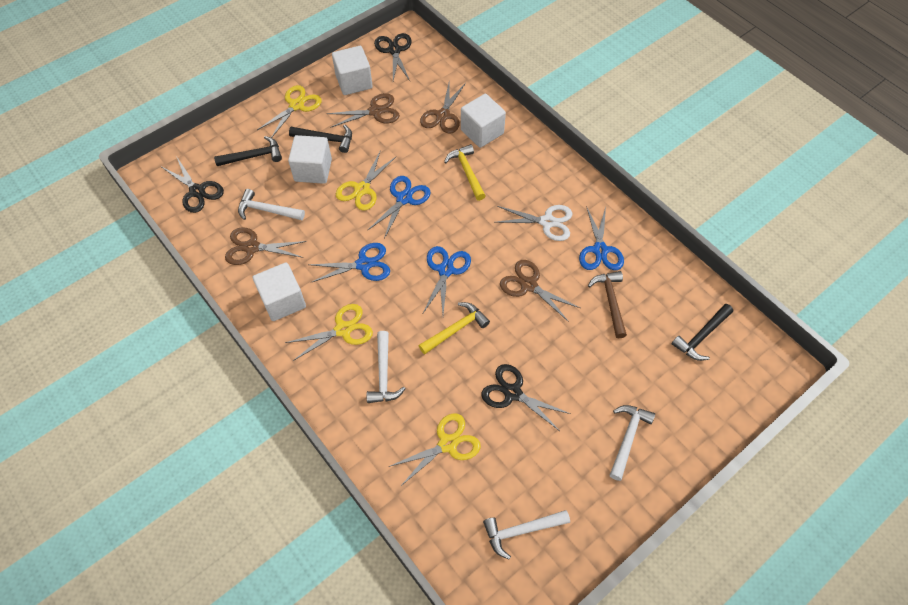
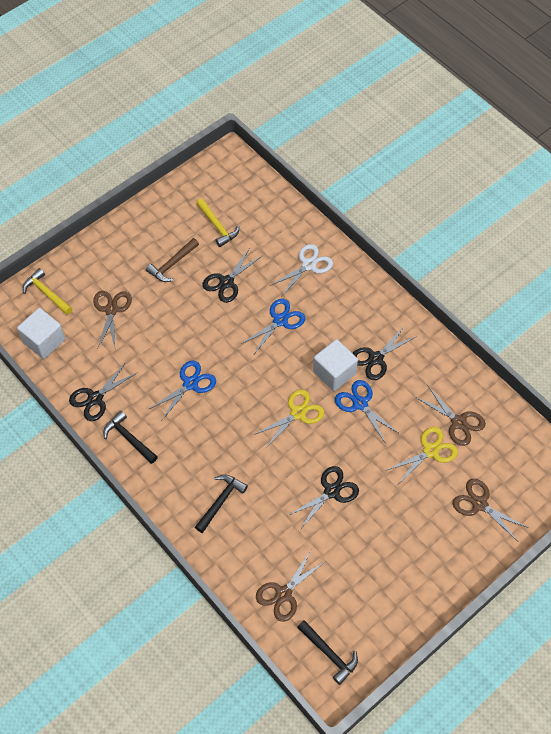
black scissors: 3 -> 4
blue scissors: 4 -> 3
white cube: 4 -> 2
white hammer: 4 -> 0
yellow scissors: 4 -> 2

